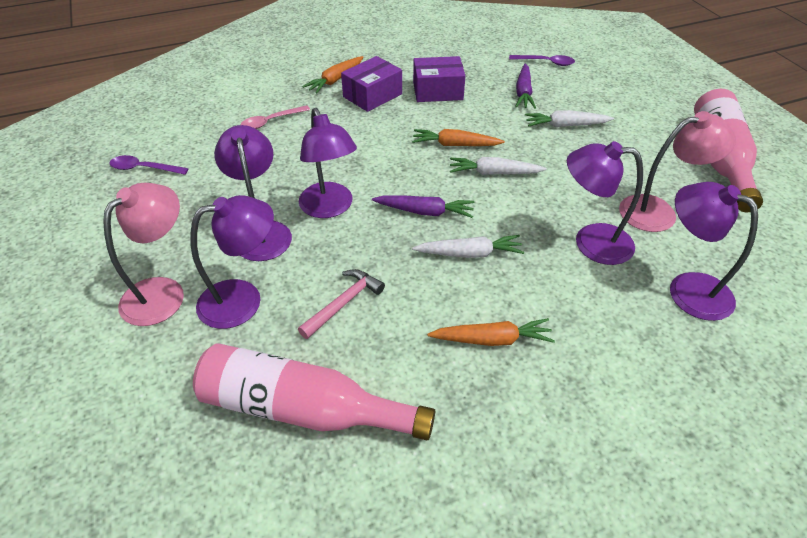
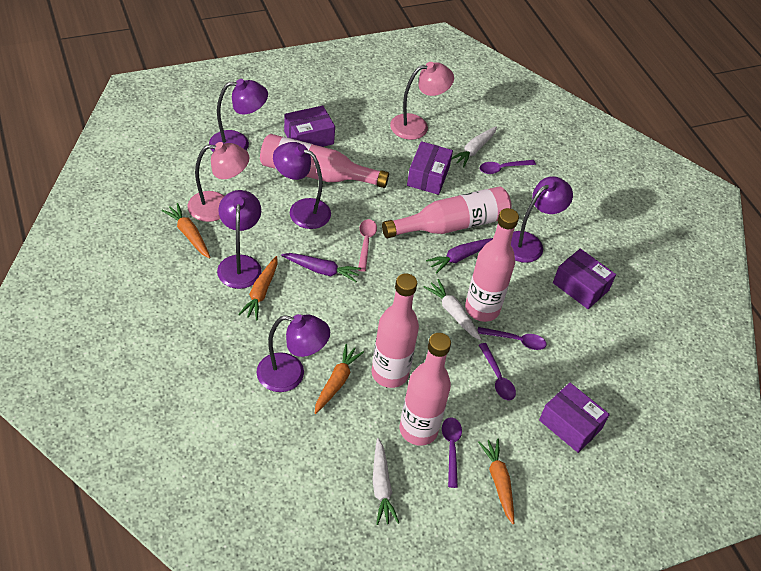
orange carrot: 3 -> 4
pink bottle: 2 -> 5
pink hammer: 1 -> 0
purple box: 2 -> 4
purple spoon: 2 -> 4

